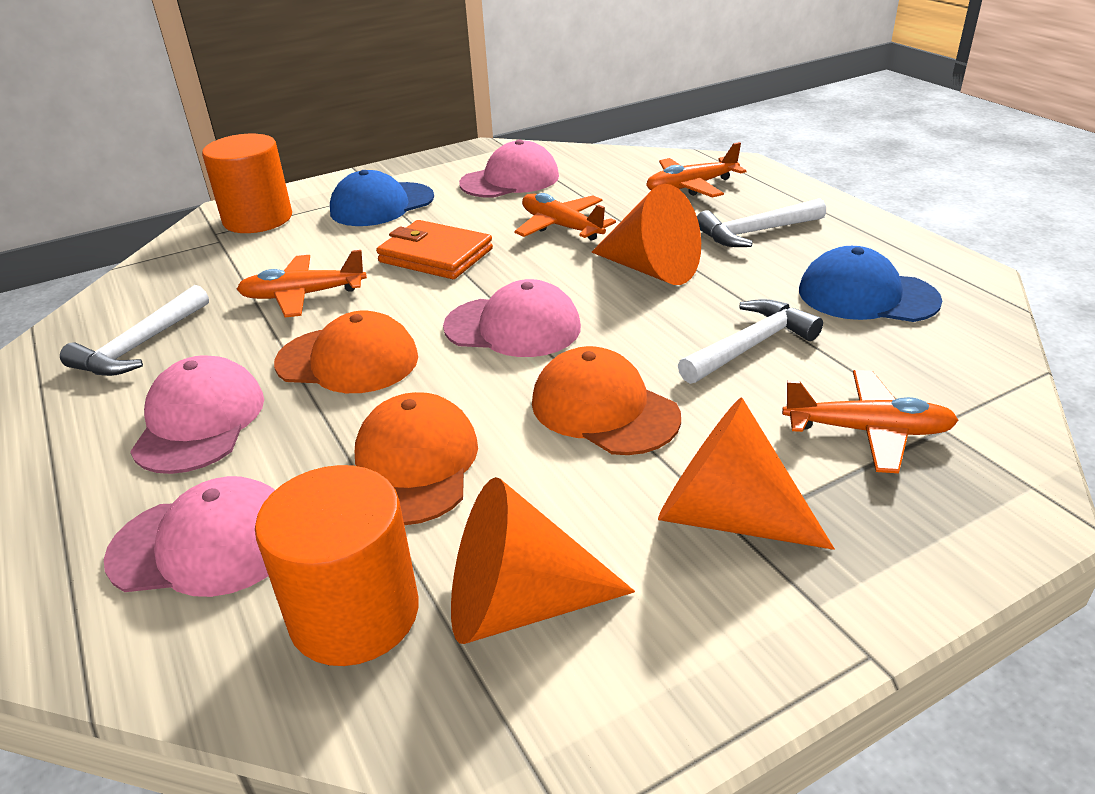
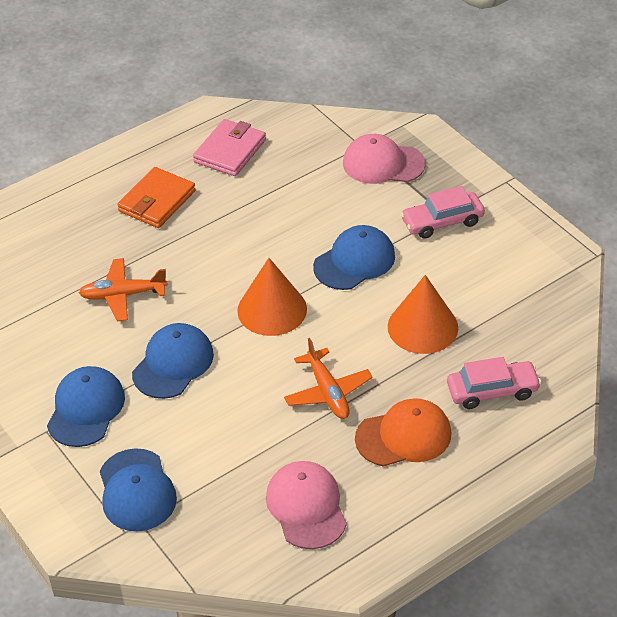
blue cap: 2 -> 4
orange cap: 3 -> 1
orange cone: 3 -> 2
orange cylinder: 2 -> 0
orange plane: 4 -> 2
pink cap: 4 -> 2
pink car: 0 -> 2
pink wallet: 0 -> 1
white hammer: 3 -> 0

